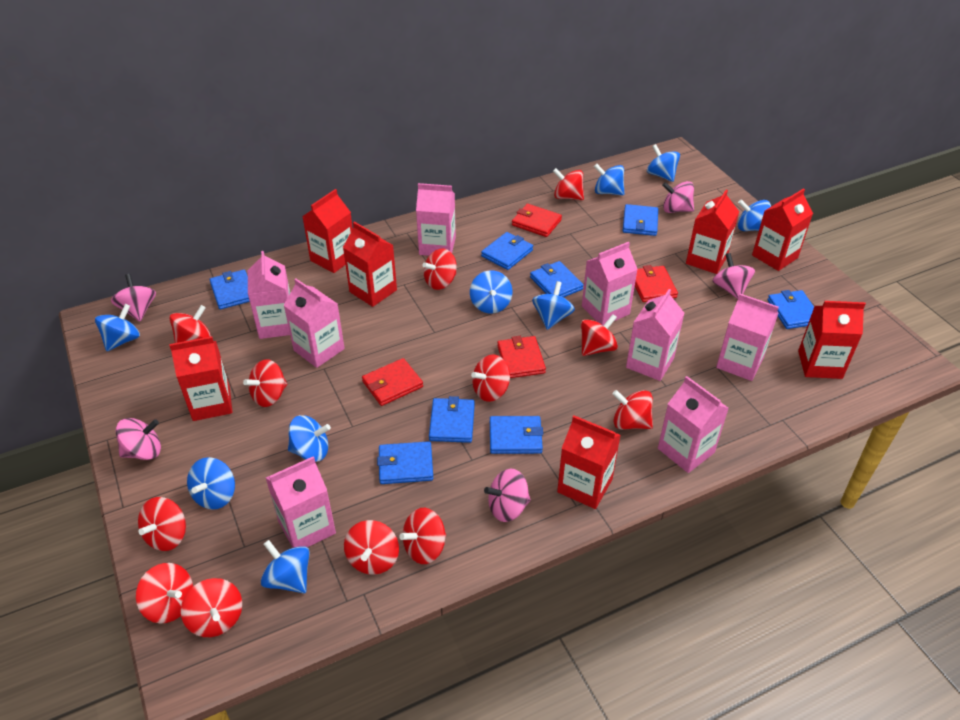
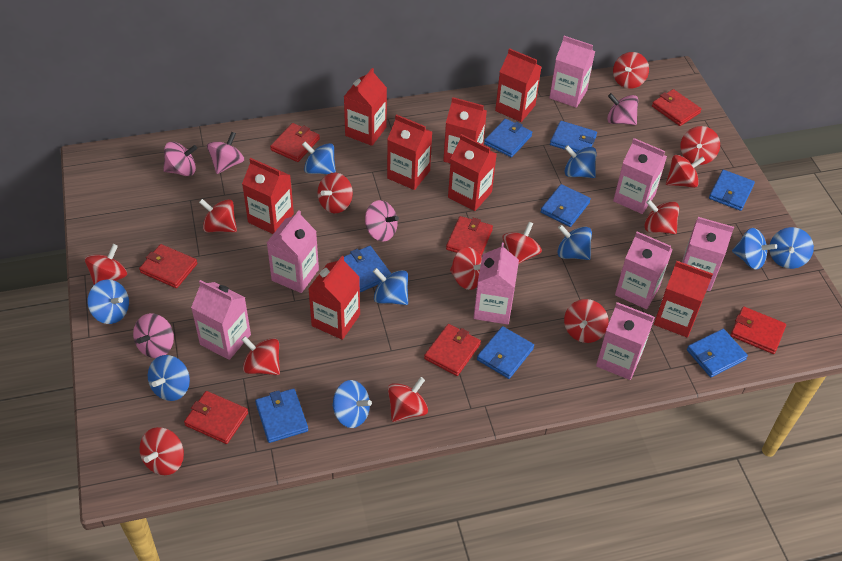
red carton: 7 -> 8
red spinning top: 12 -> 13
red wallet: 4 -> 7

